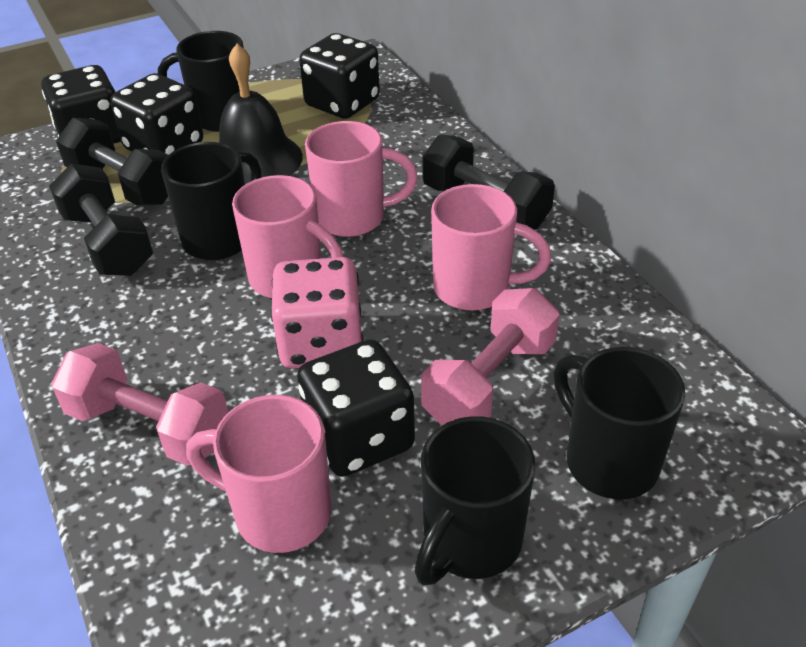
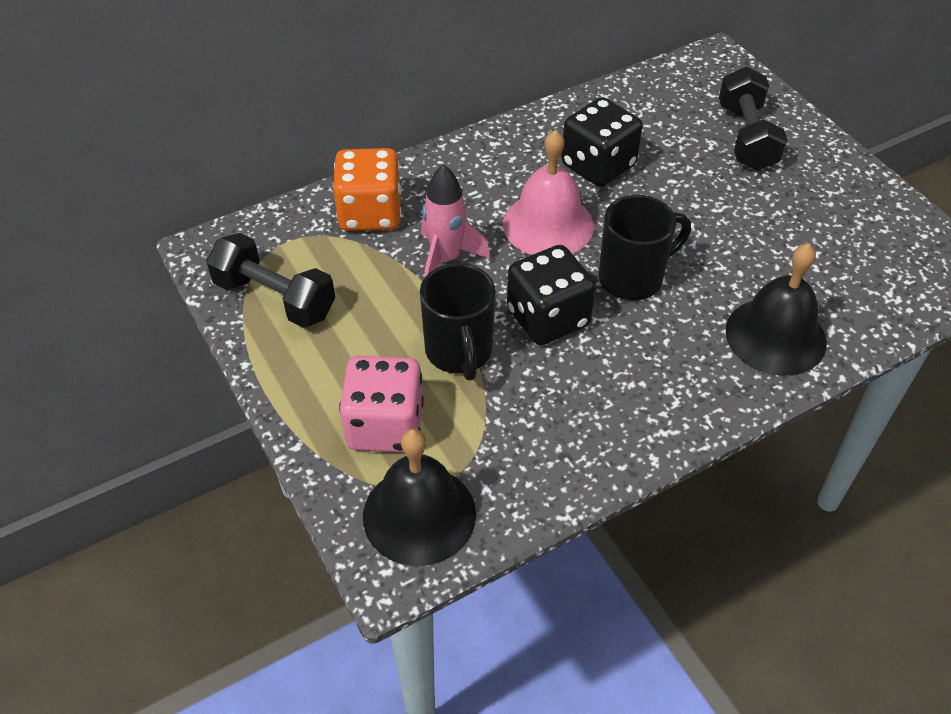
black bell: 1 -> 2
black dice: 4 -> 2
black dumbbell: 3 -> 2
black mug: 4 -> 2
orange dice: 0 -> 1
pink bell: 0 -> 1
pink dumbbell: 2 -> 0
pink mug: 4 -> 0
pink rocket: 0 -> 1

